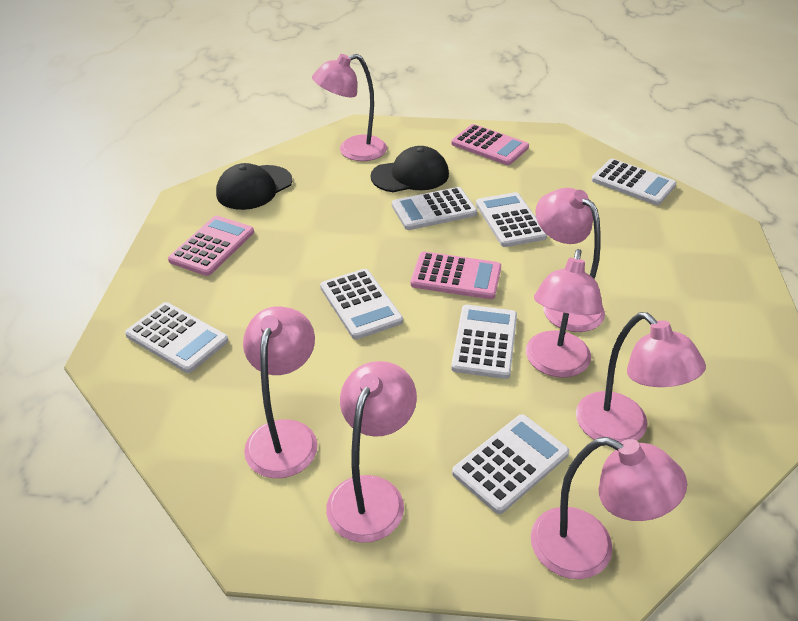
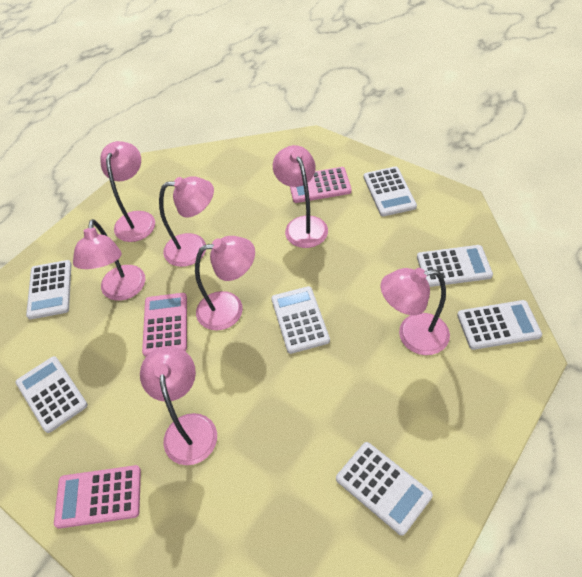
black cap: 2 -> 0

